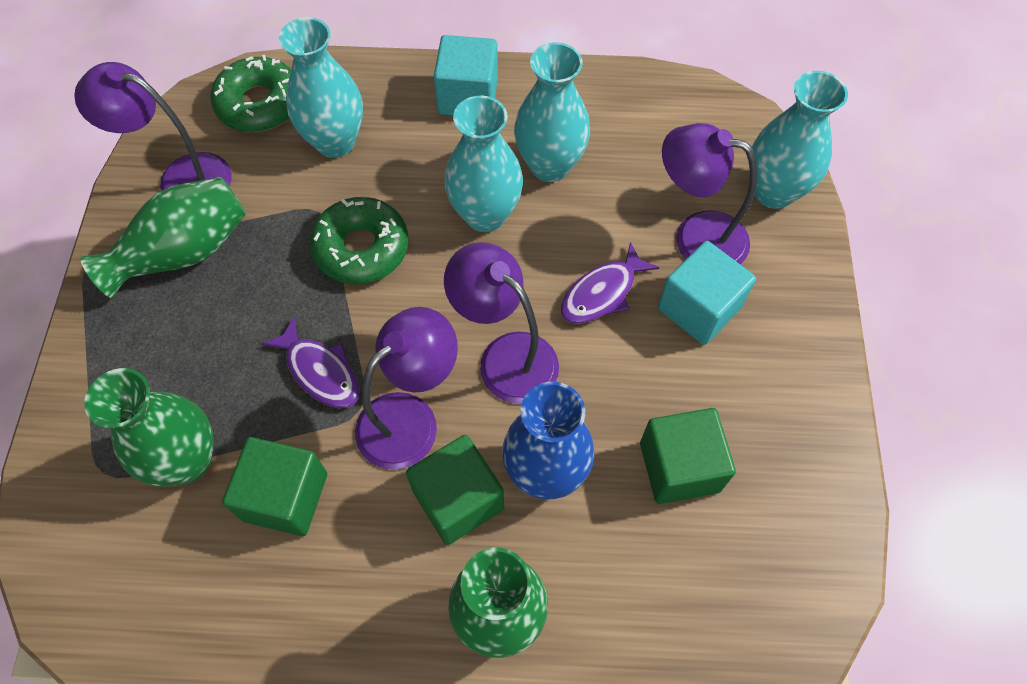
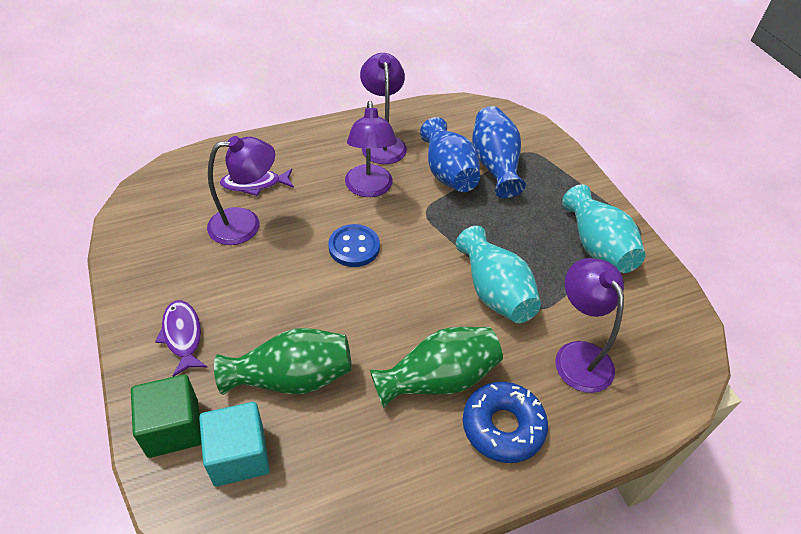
blue button: 0 -> 1
blue donut: 0 -> 1
blue vase: 1 -> 2
green cube: 3 -> 1
green donut: 2 -> 0
green vase: 3 -> 2
turquoise cube: 2 -> 1
turquoise vase: 4 -> 2

